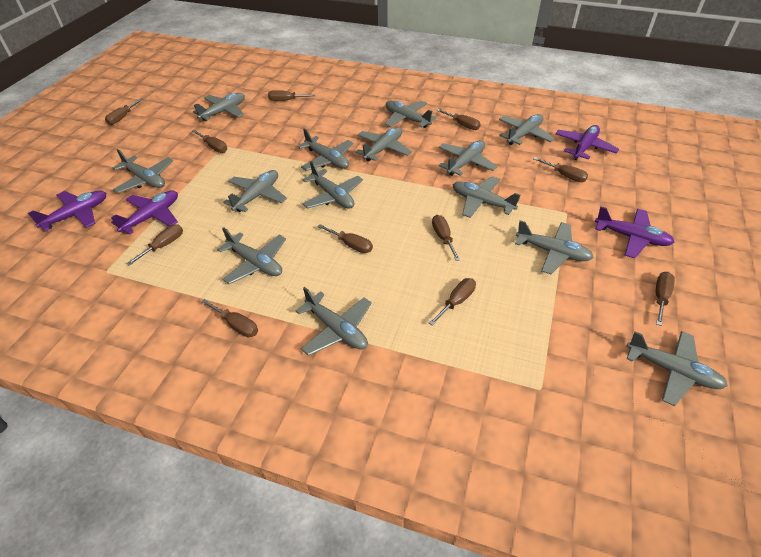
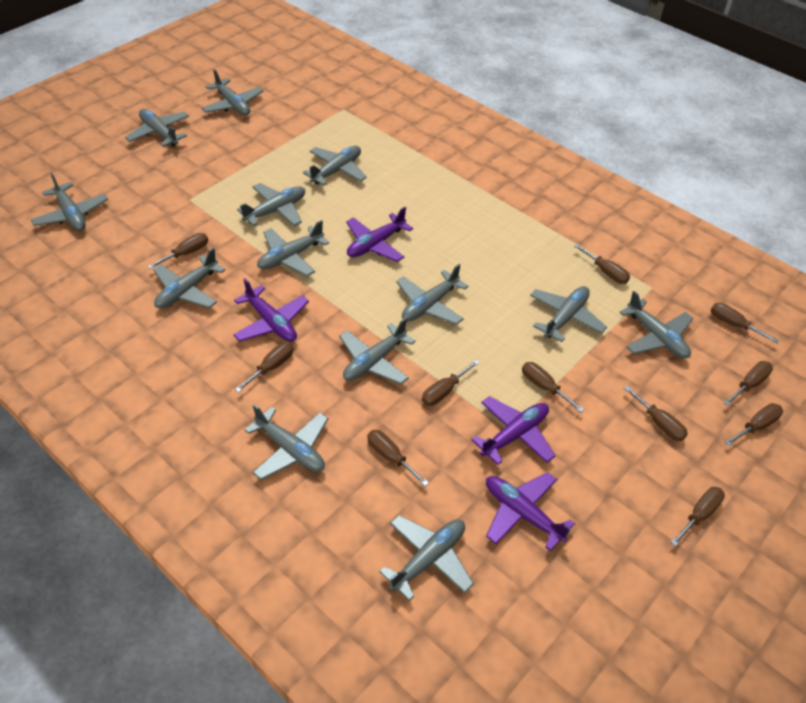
grey plane: 14 -> 13

